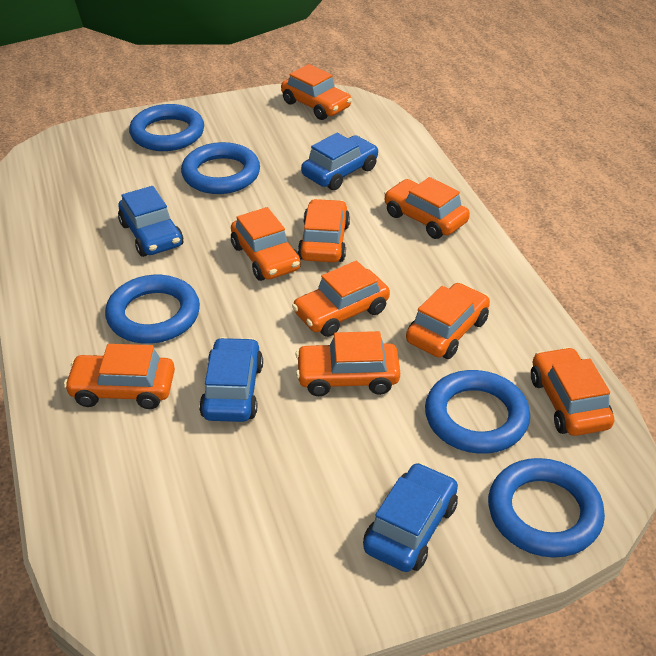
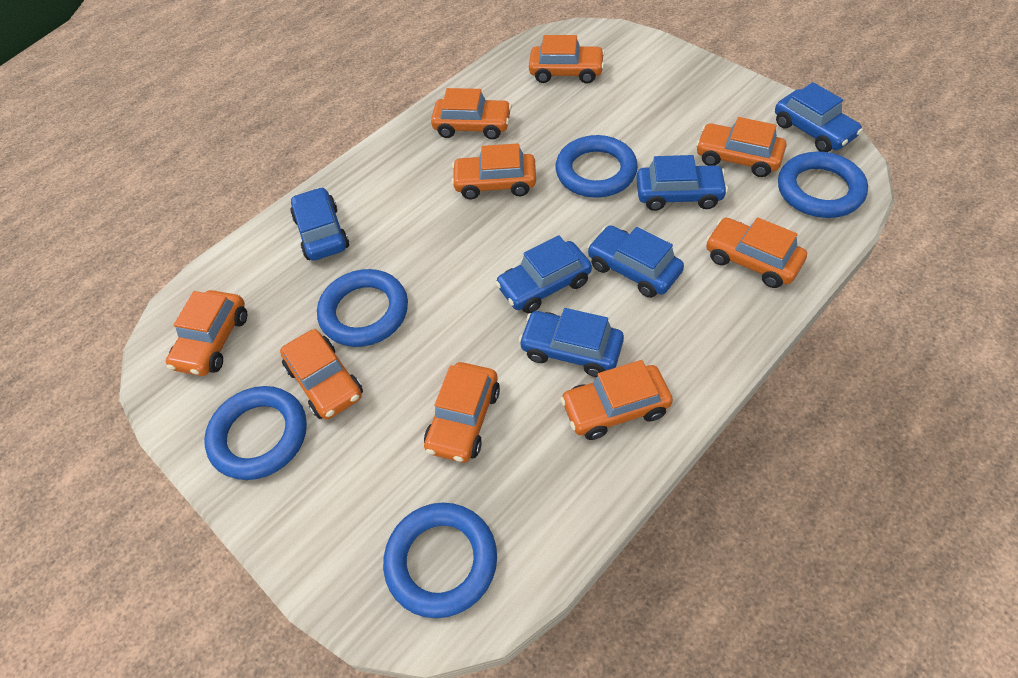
blue car: 4 -> 6

